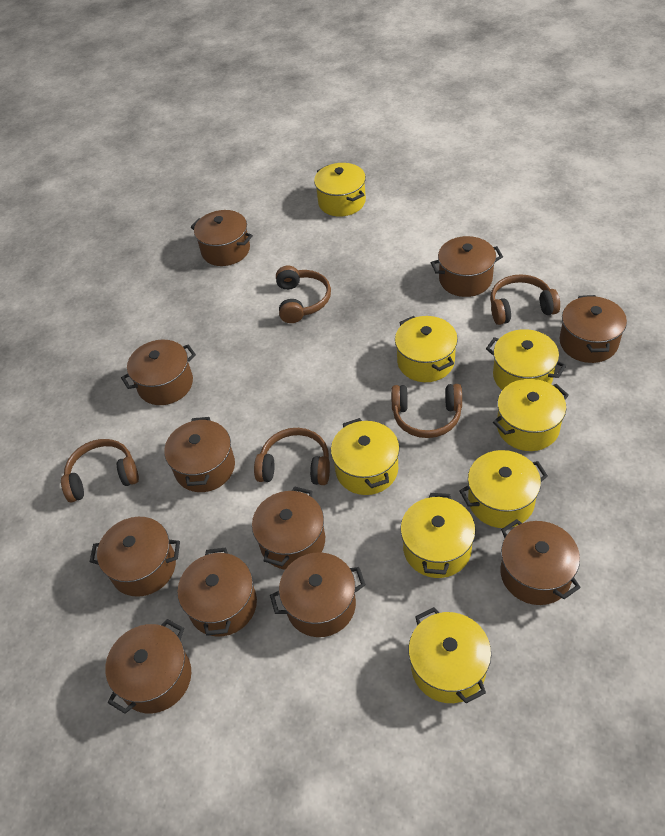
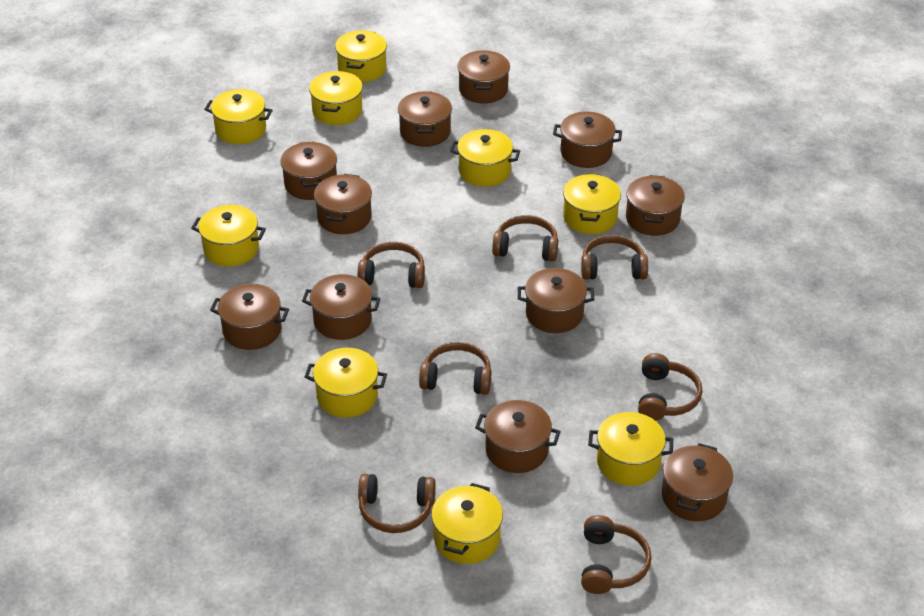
brown headphones: 5 -> 7
yellow pot: 8 -> 9

